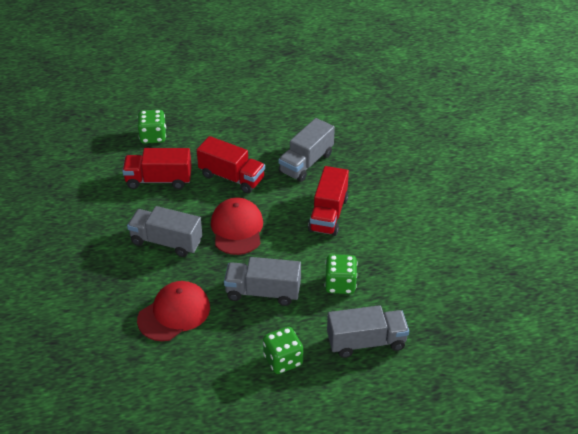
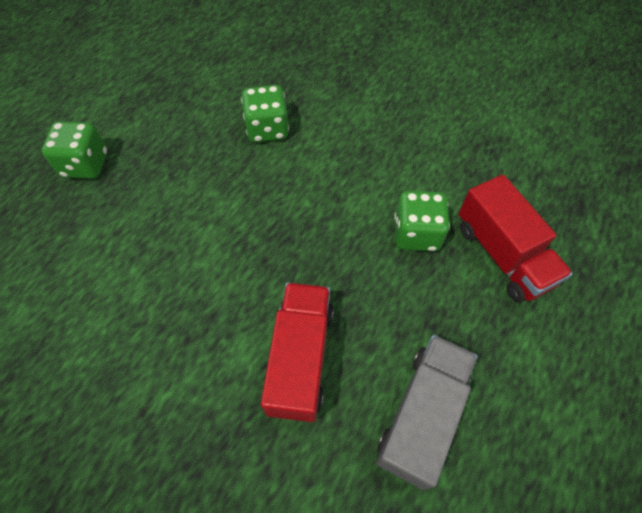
grey truck: 4 -> 1
red cap: 2 -> 0
red truck: 3 -> 2

